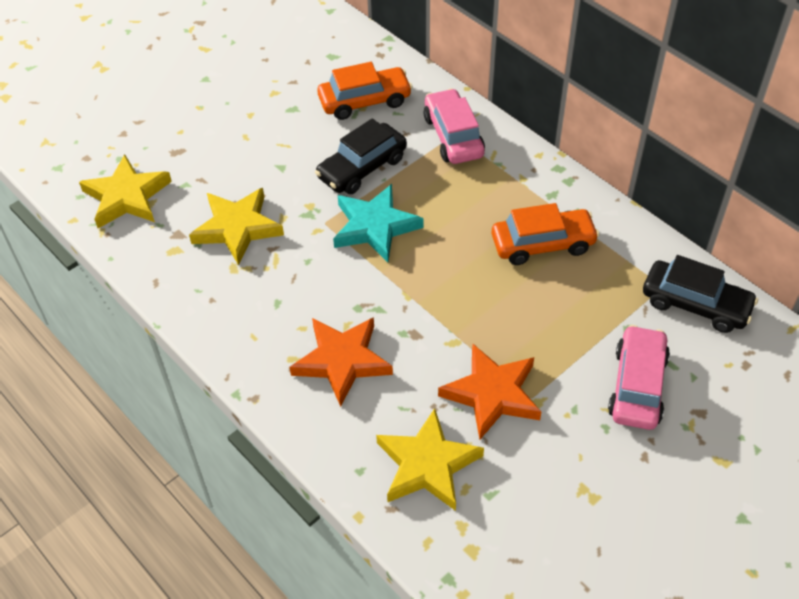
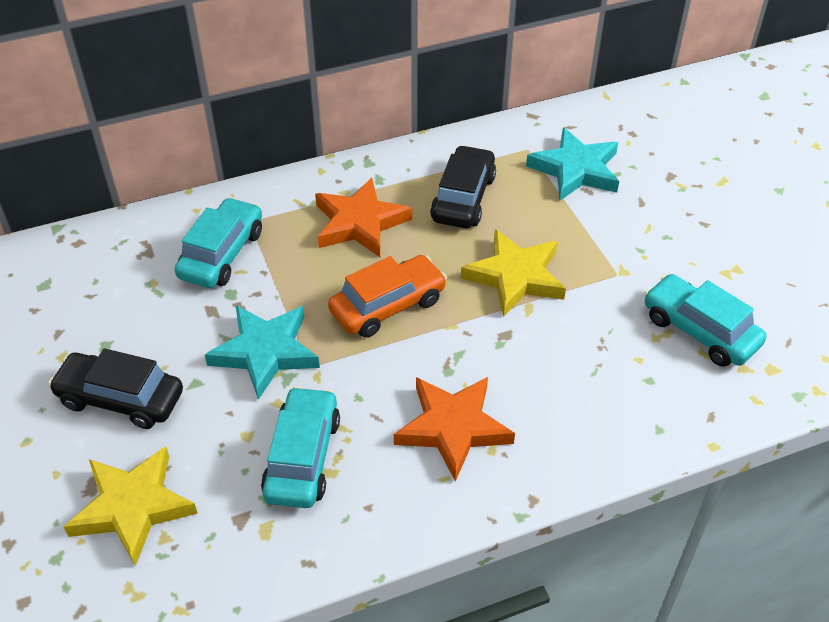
orange car: 2 -> 1
pink car: 2 -> 0
turquoise car: 0 -> 3
turquoise star: 1 -> 2
yellow star: 3 -> 2

